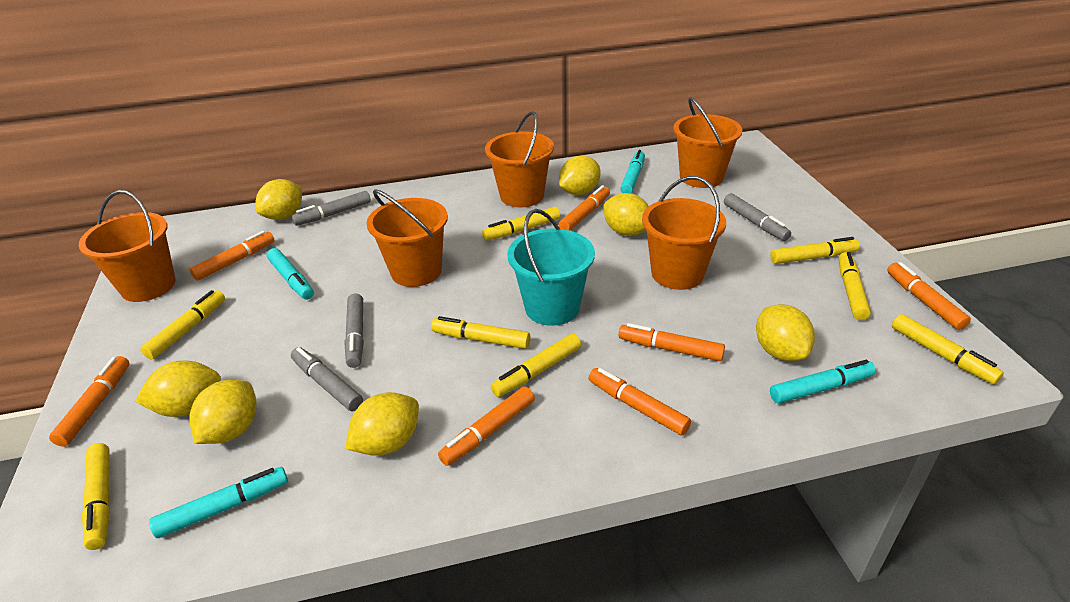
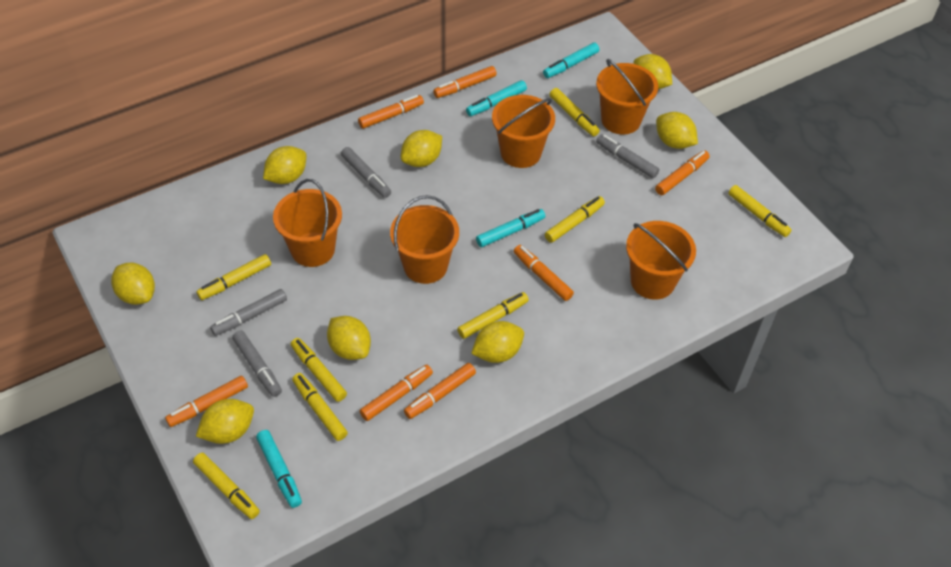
turquoise bucket: 1 -> 0
yellow lemon: 7 -> 8

